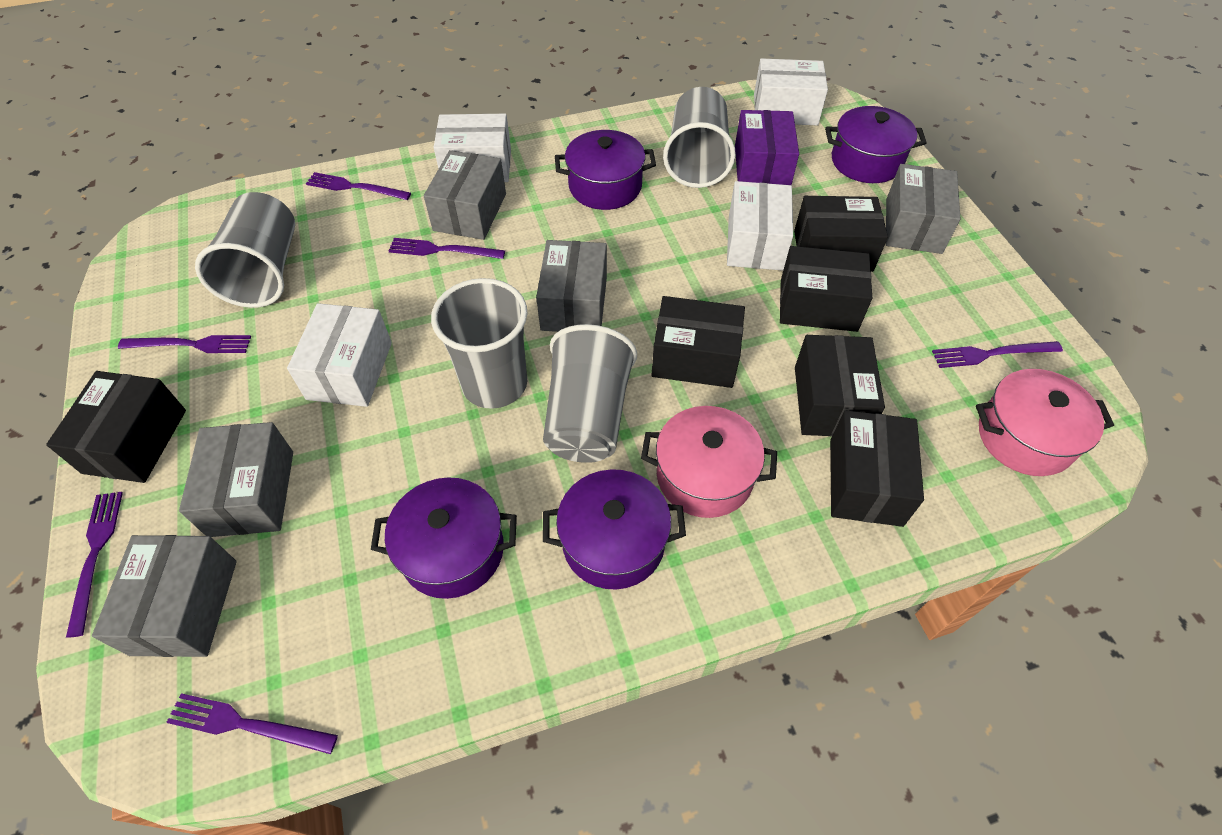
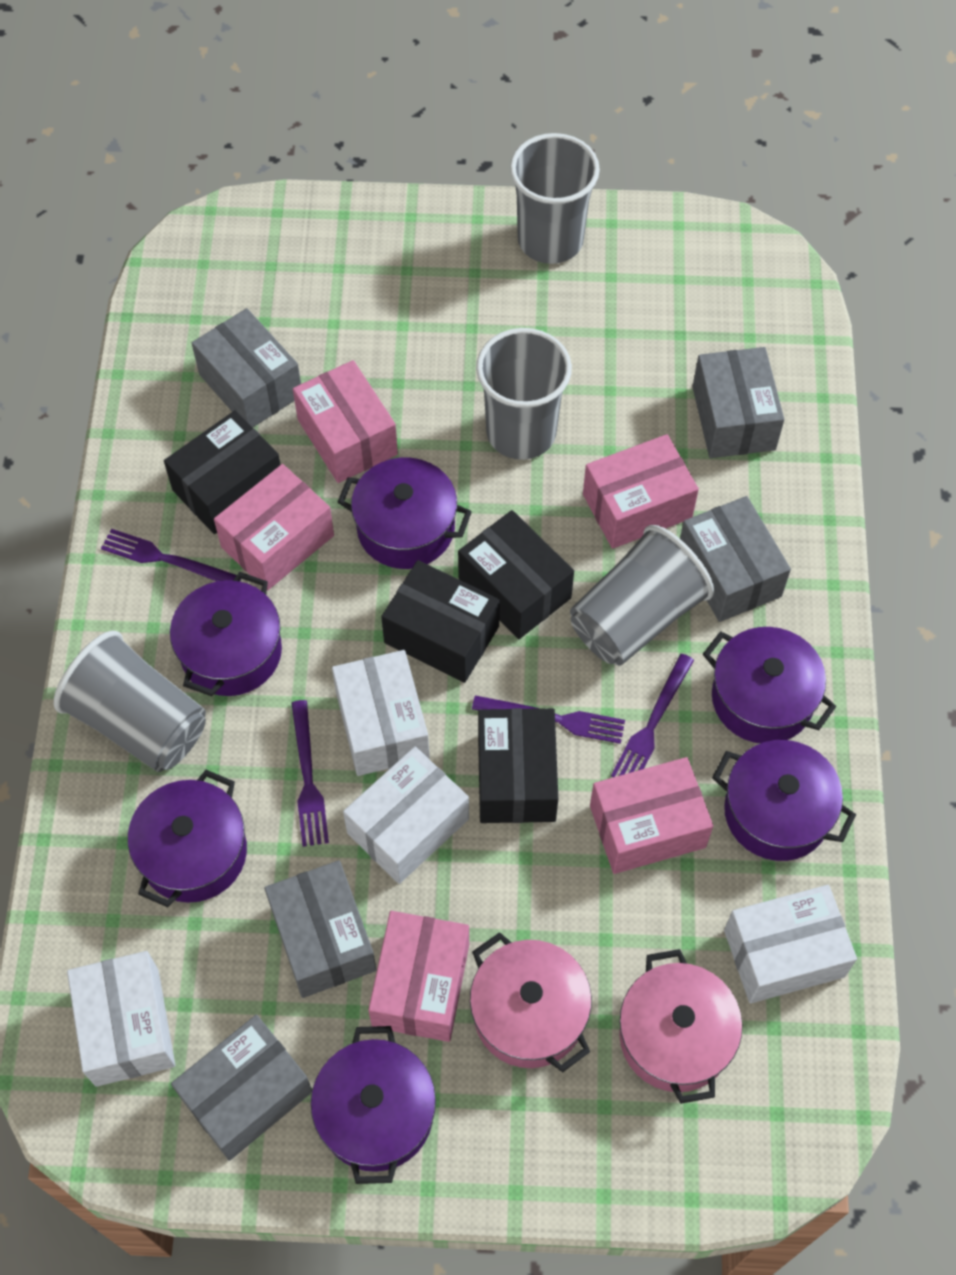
black box: 6 -> 4
pink box: 0 -> 5
purple box: 1 -> 0
purple fork: 6 -> 4
purple pot: 4 -> 6

